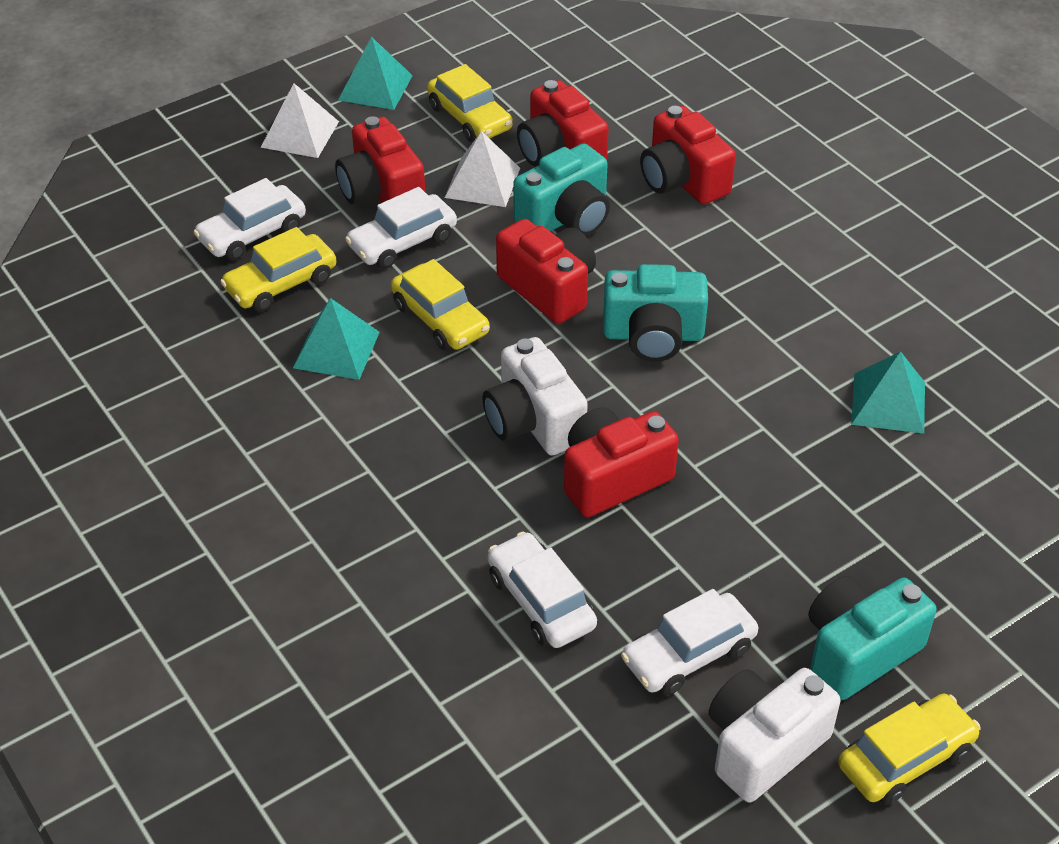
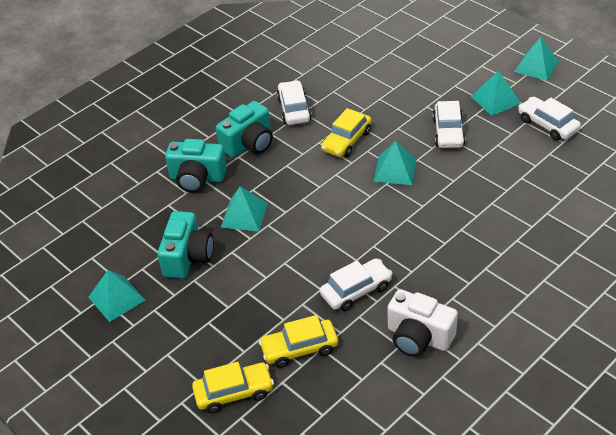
red camera: 5 -> 0
turquoise pyramid: 3 -> 5
white camera: 2 -> 1
white pyramid: 2 -> 0
yellow car: 4 -> 3

